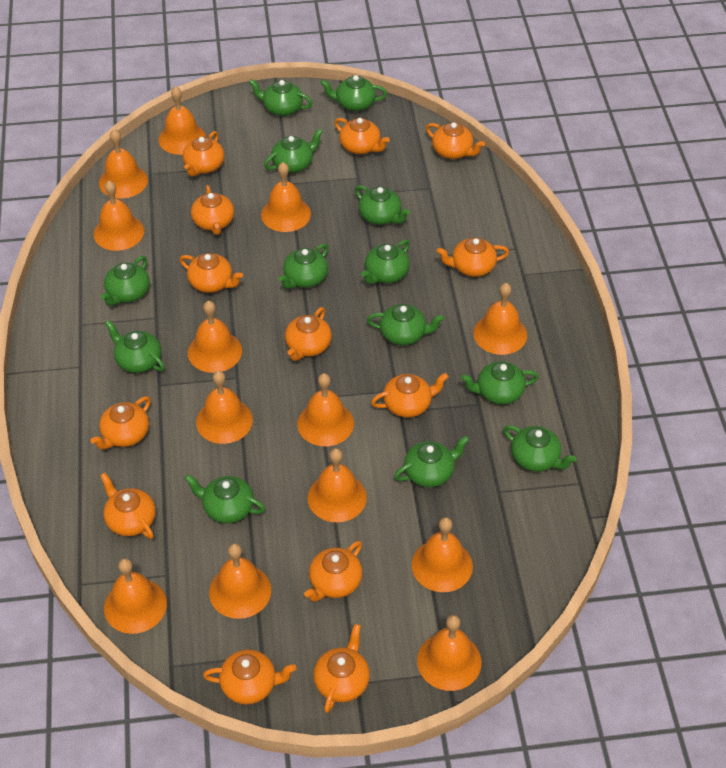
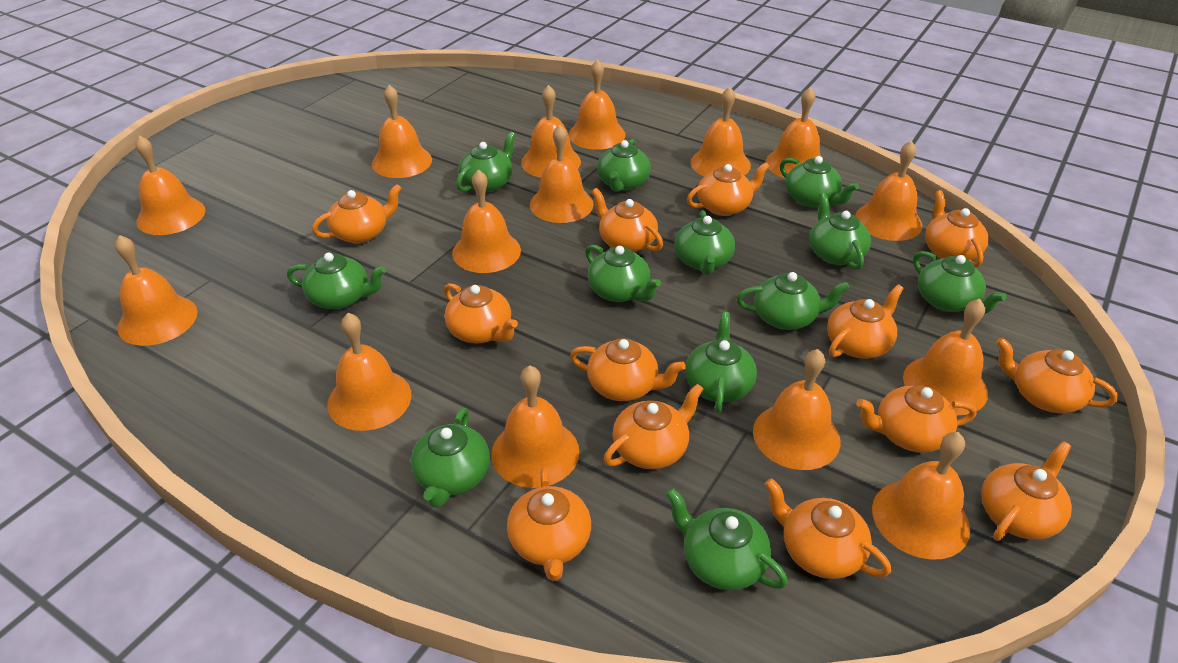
green teapot: 13 -> 12
orange bell: 13 -> 15

